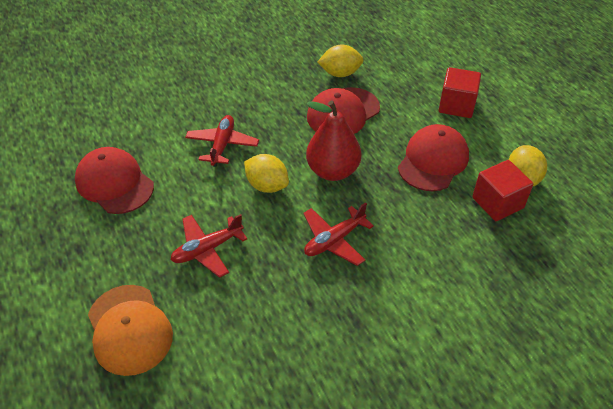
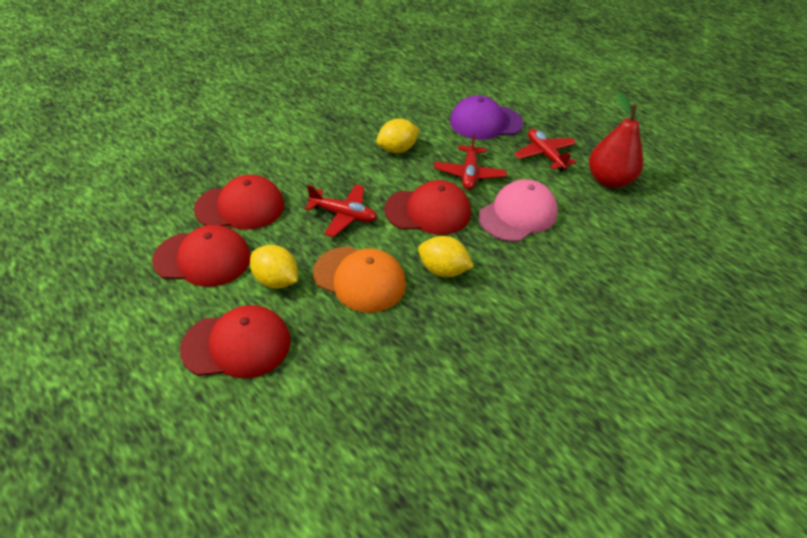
pink cap: 0 -> 1
purple cap: 0 -> 1
red cap: 3 -> 4
red cube: 2 -> 0

